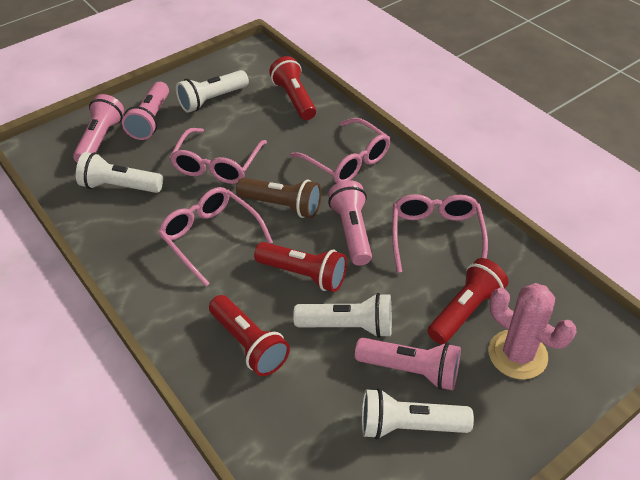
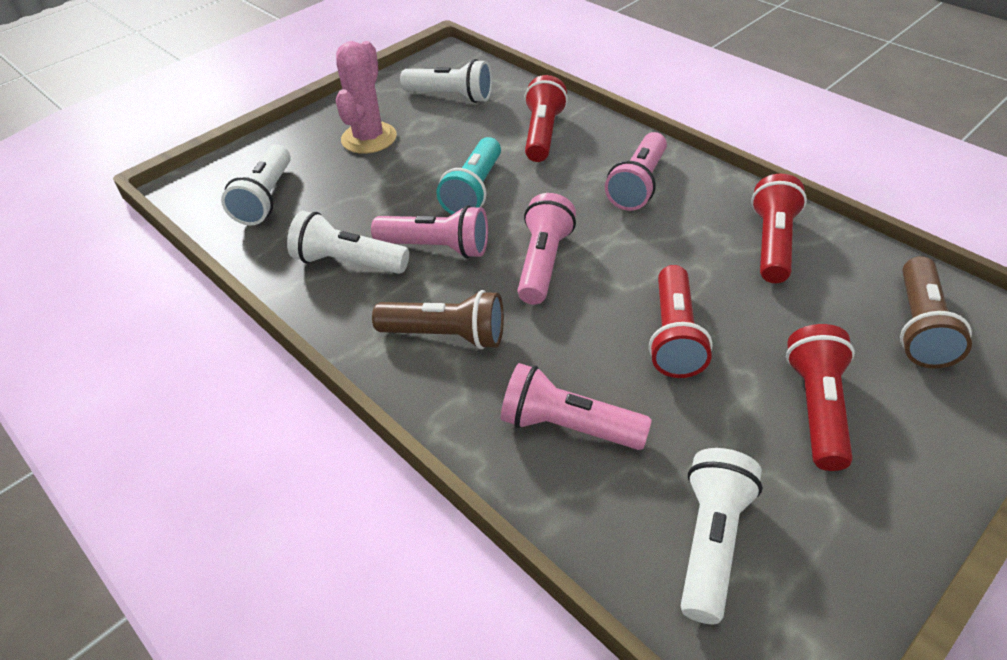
brown flashlight: 1 -> 2
pink glasses: 4 -> 0
turquoise flashlight: 0 -> 1

